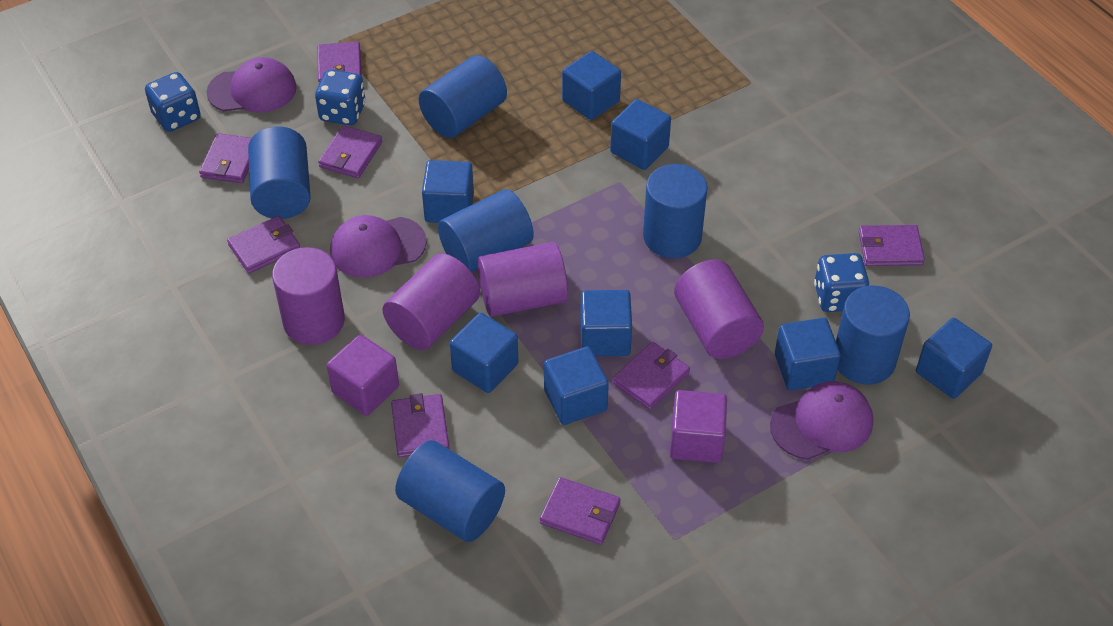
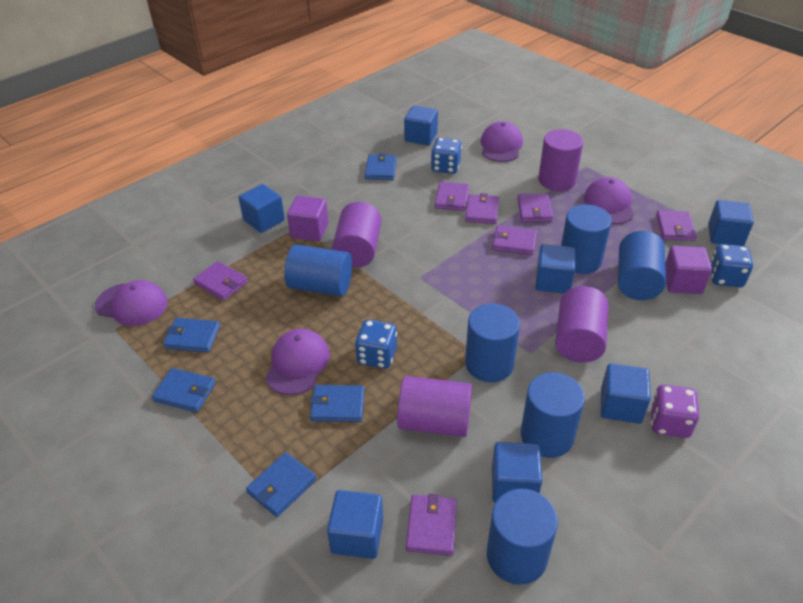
blue cube: 8 -> 7
blue wallet: 0 -> 5
purple cap: 3 -> 4
purple dice: 0 -> 1
purple wallet: 8 -> 7

